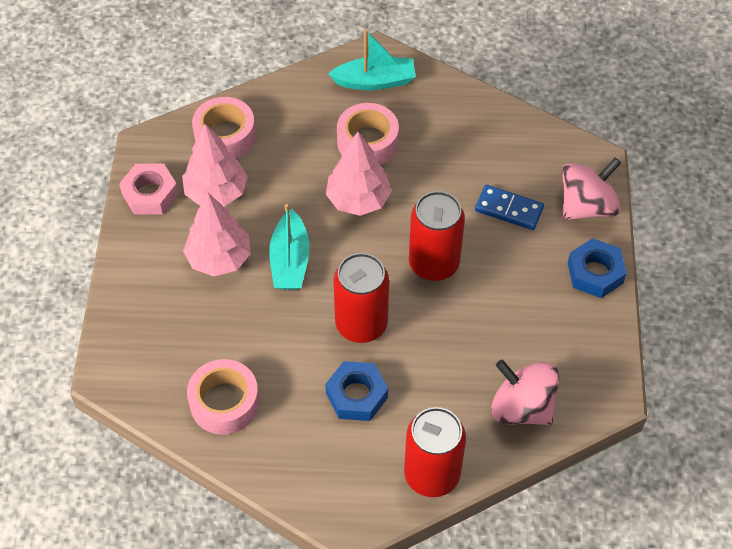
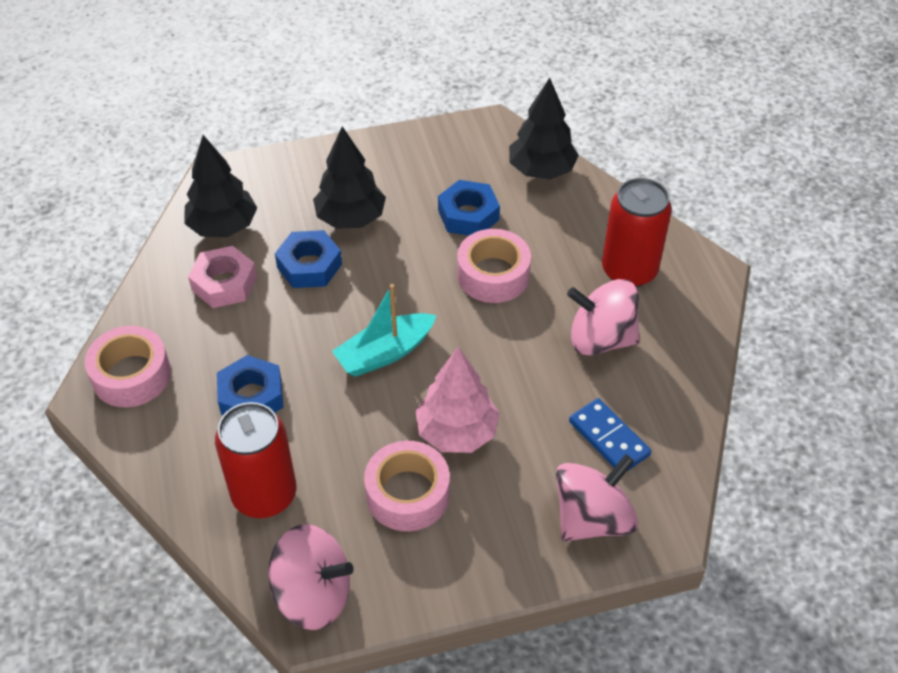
black tree: 0 -> 3
blue nut: 2 -> 3
pink spinning top: 2 -> 3
pink tree: 3 -> 1
red can: 3 -> 2
turquoise boat: 2 -> 1

